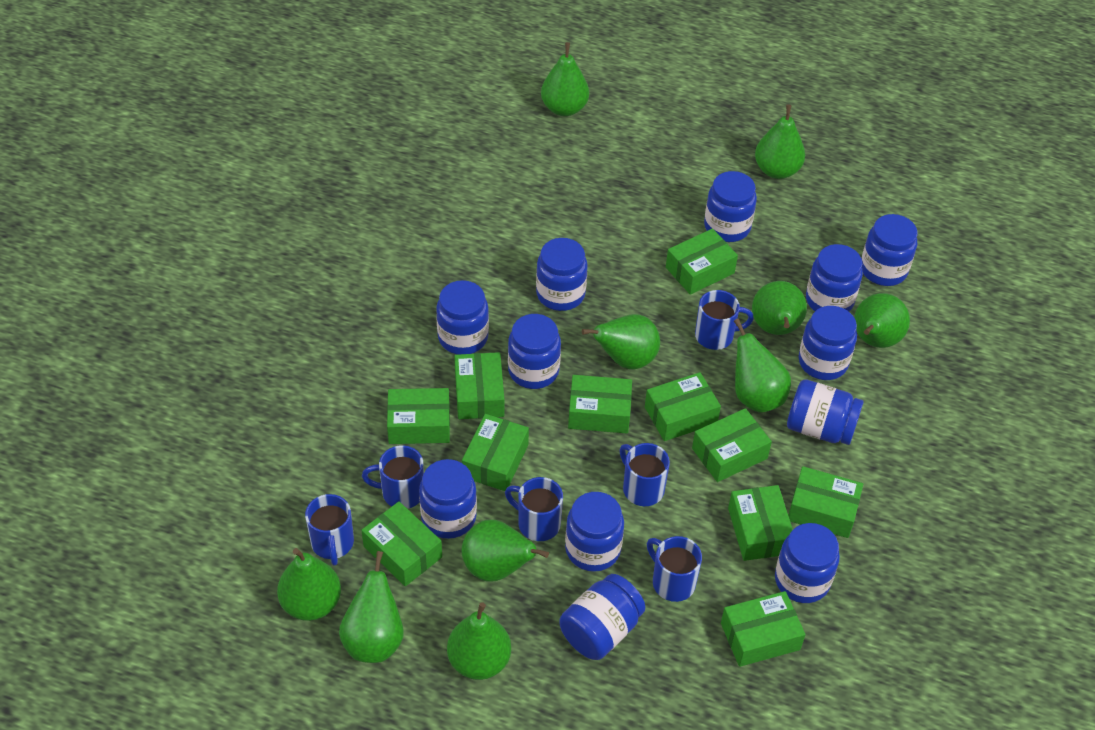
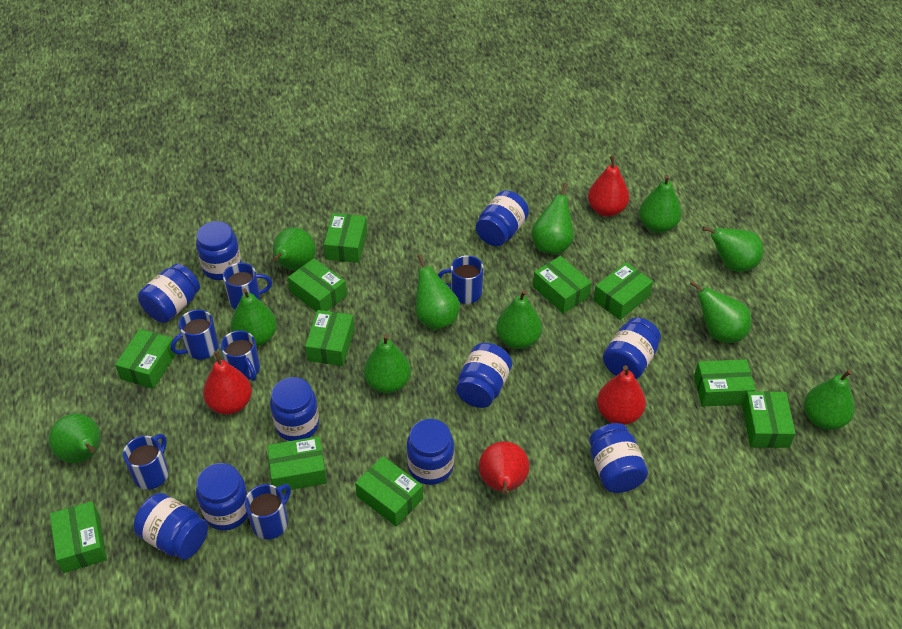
blue jar: 12 -> 10
green pear: 10 -> 11
red pear: 0 -> 4

